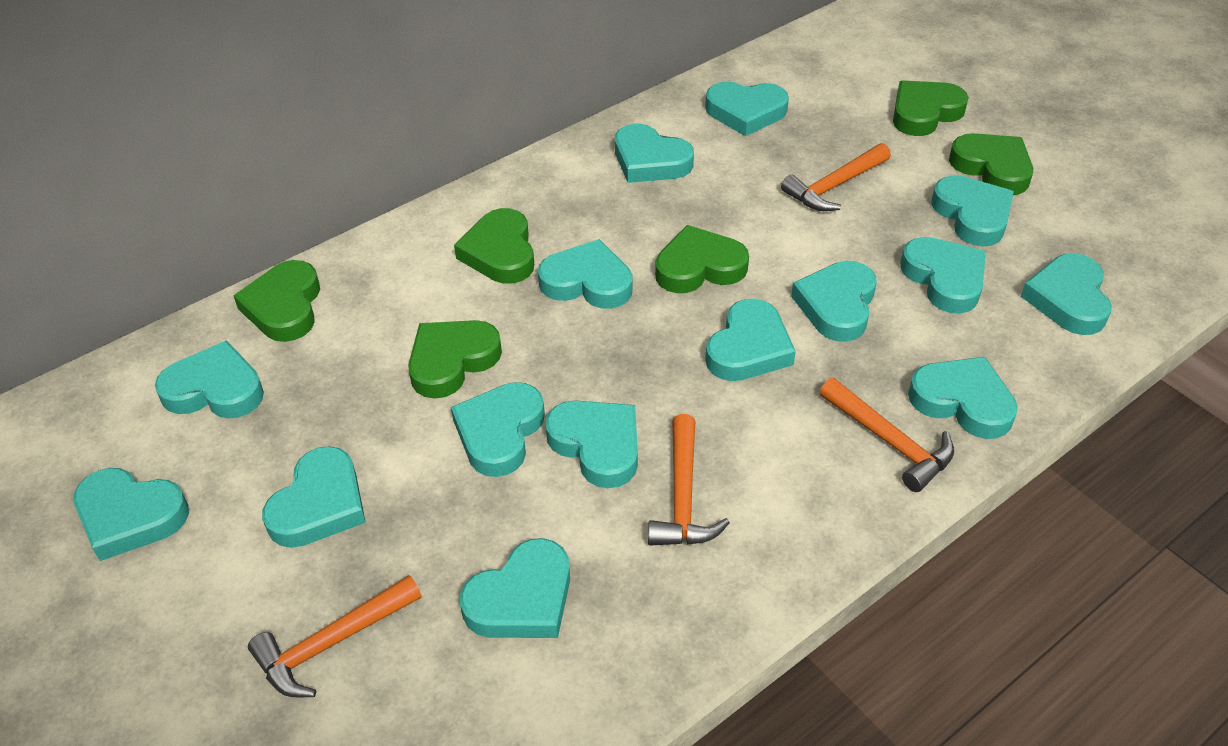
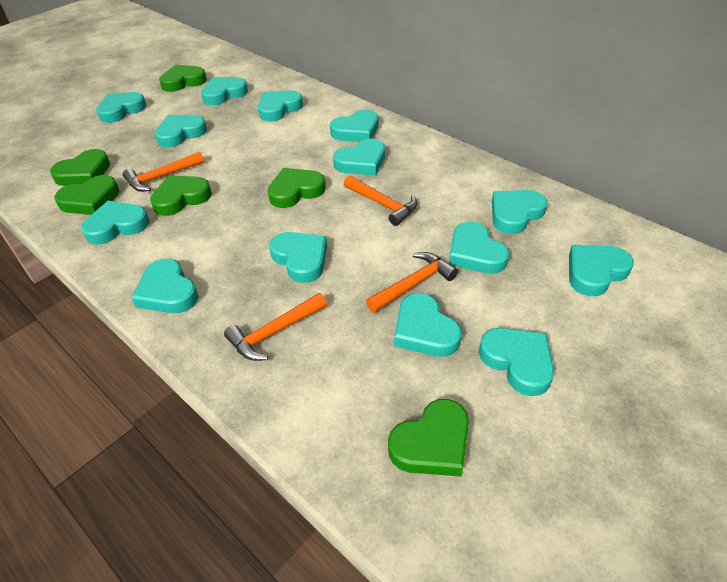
turquoise heart: 15 -> 14

